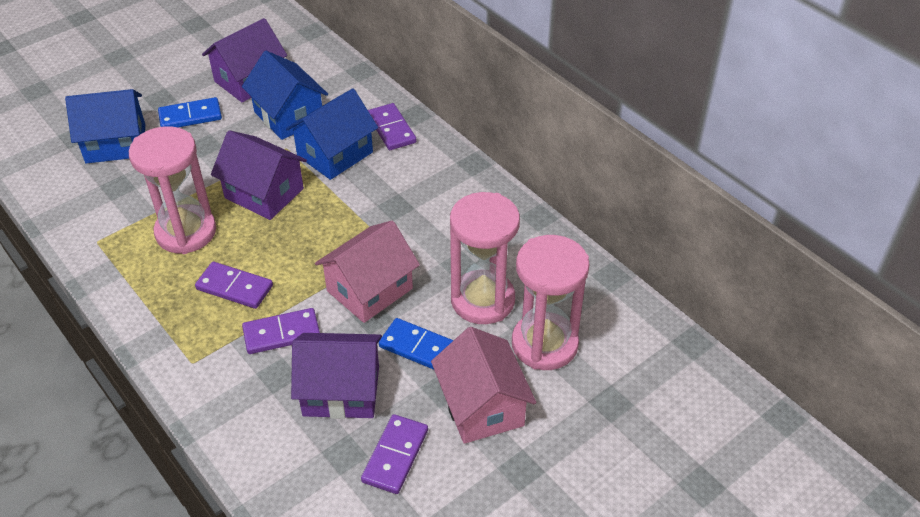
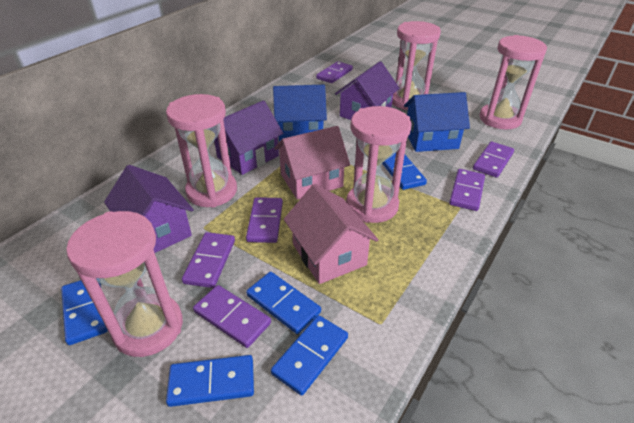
blue domino: 2 -> 5
blue house: 3 -> 2
pink hourglass: 3 -> 5
purple domino: 4 -> 6

